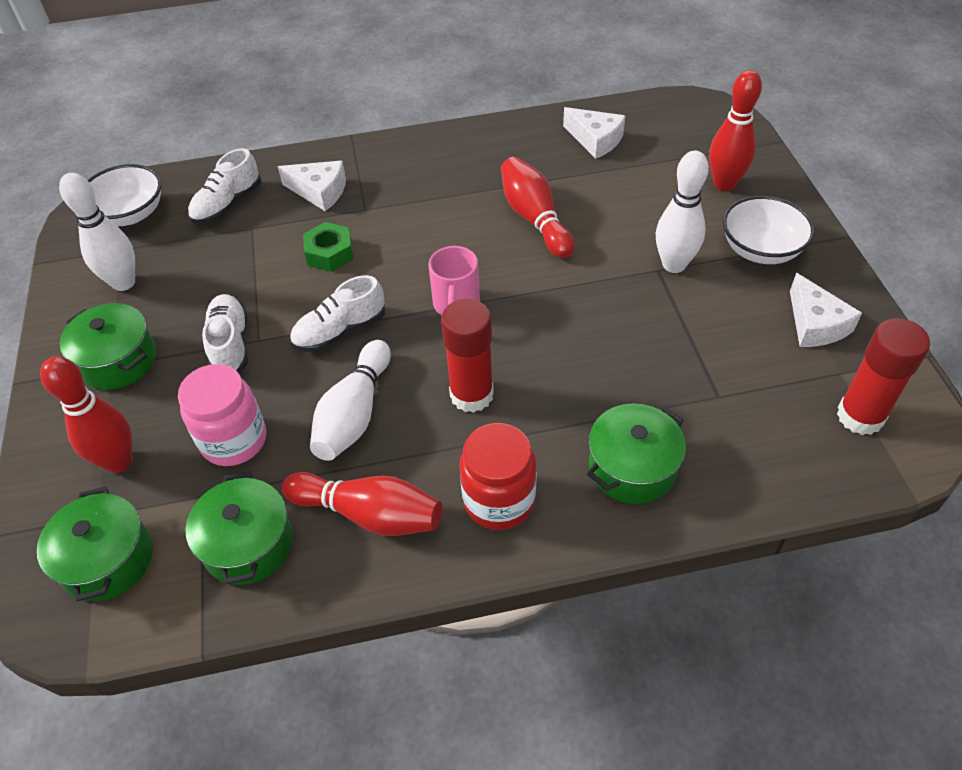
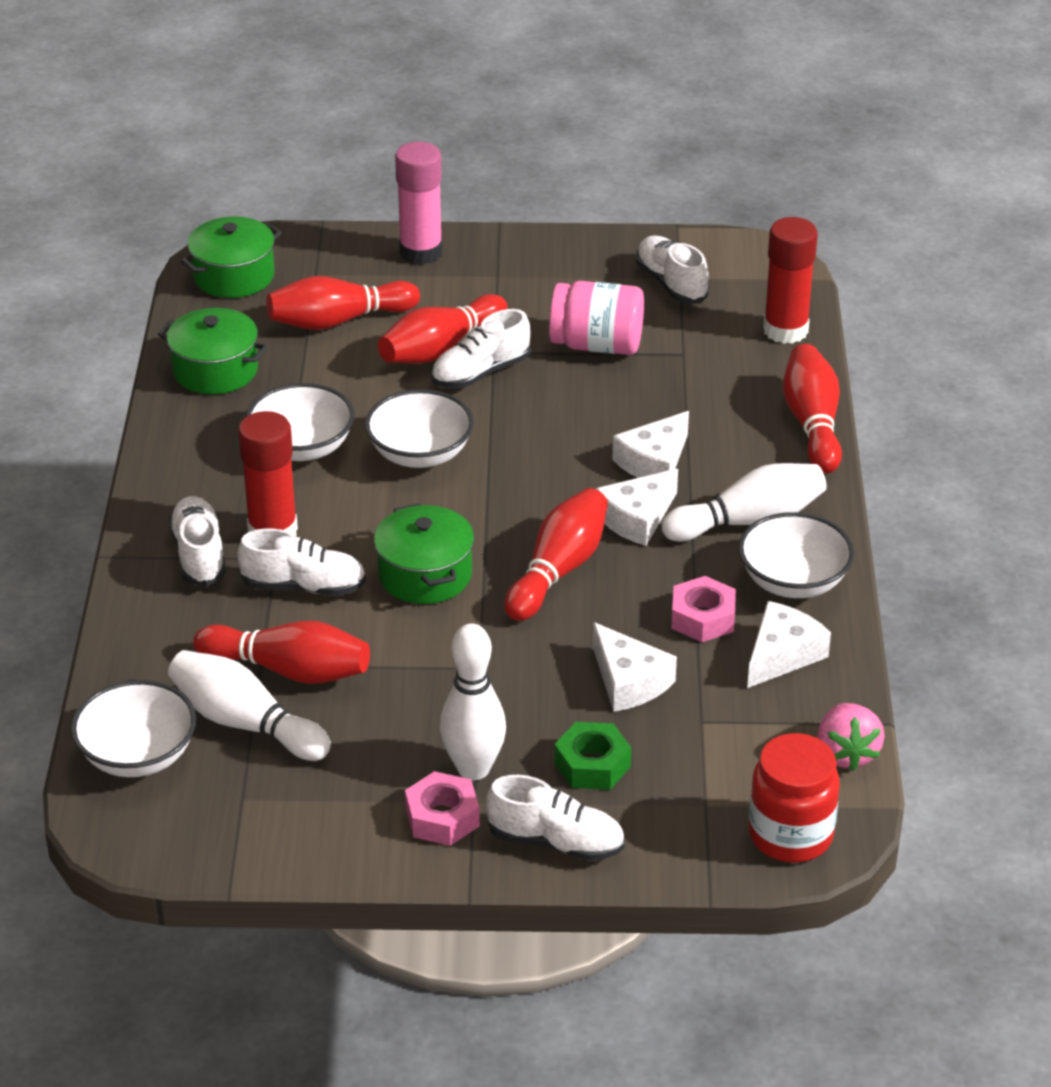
green pot: 4 -> 3
pink glue stick: 0 -> 1
pink mug: 1 -> 0
pink nut: 0 -> 2
pink strawberry: 0 -> 1
red bowling pin: 4 -> 5
white bowl: 2 -> 4
white cheese: 3 -> 4
white shoe: 3 -> 5

